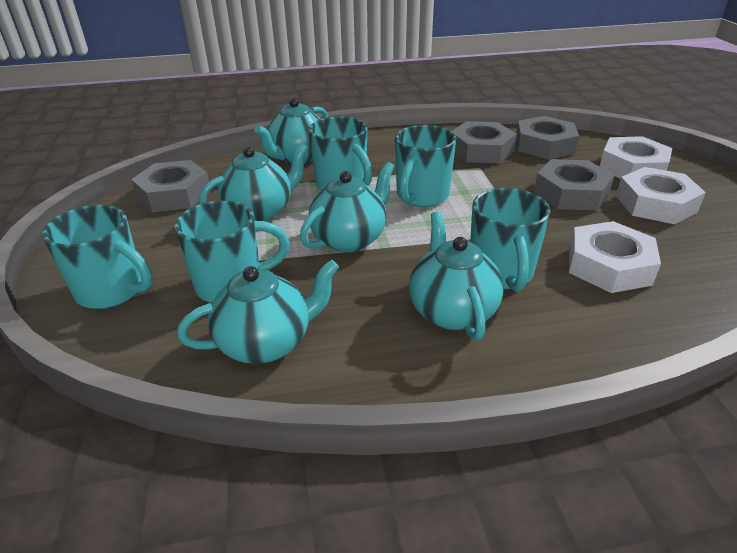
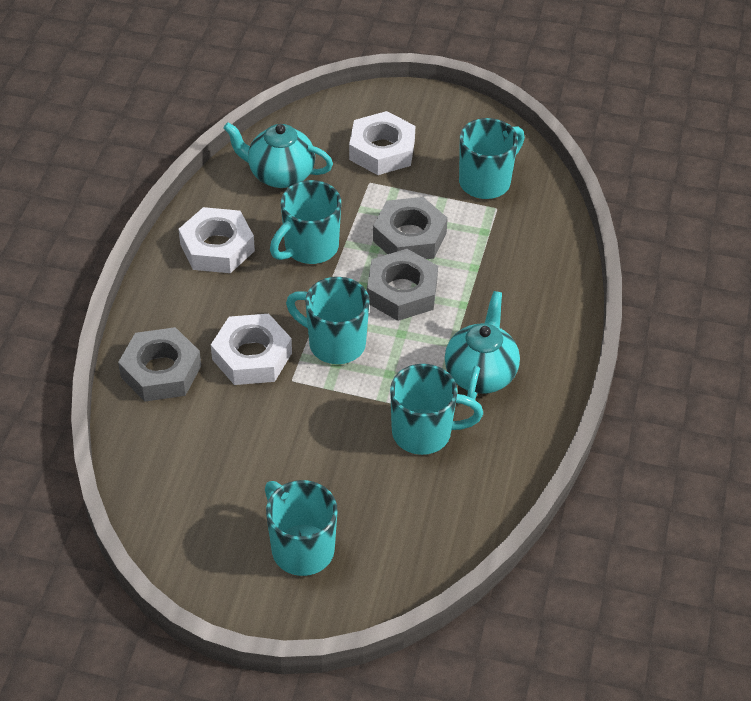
grey nut: 4 -> 3
turquoise teapot: 5 -> 2

